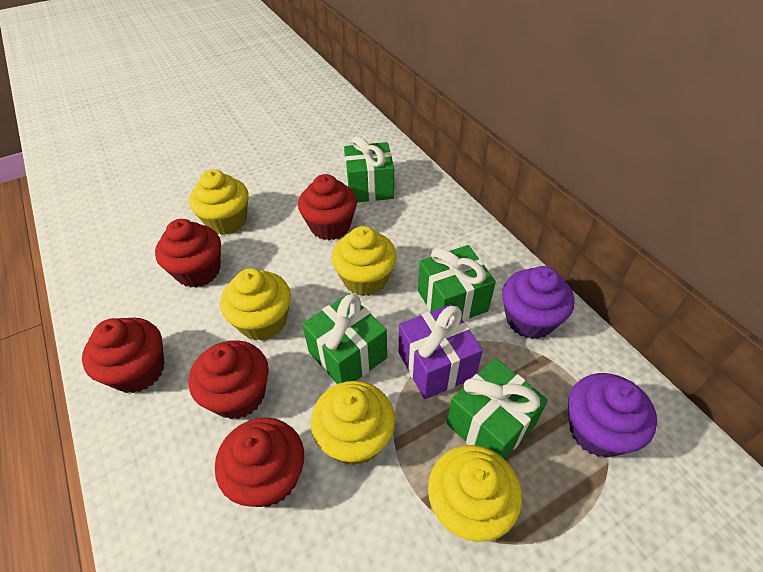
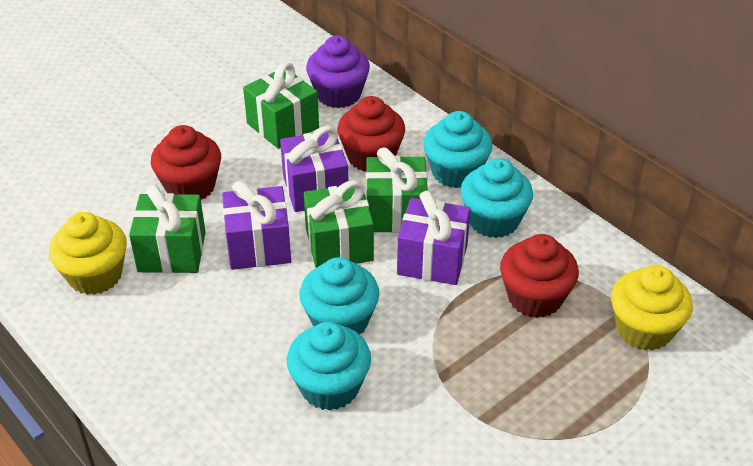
purple cupcake: 2 -> 1
purple gift: 1 -> 3
red cupcake: 5 -> 3
turquoise cupcake: 0 -> 4
yellow cupcake: 5 -> 2

